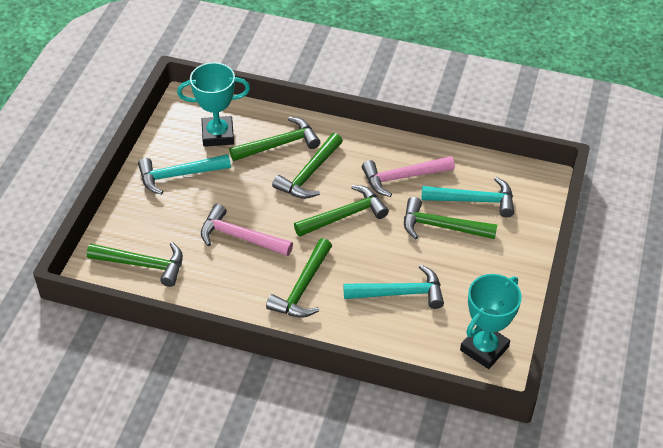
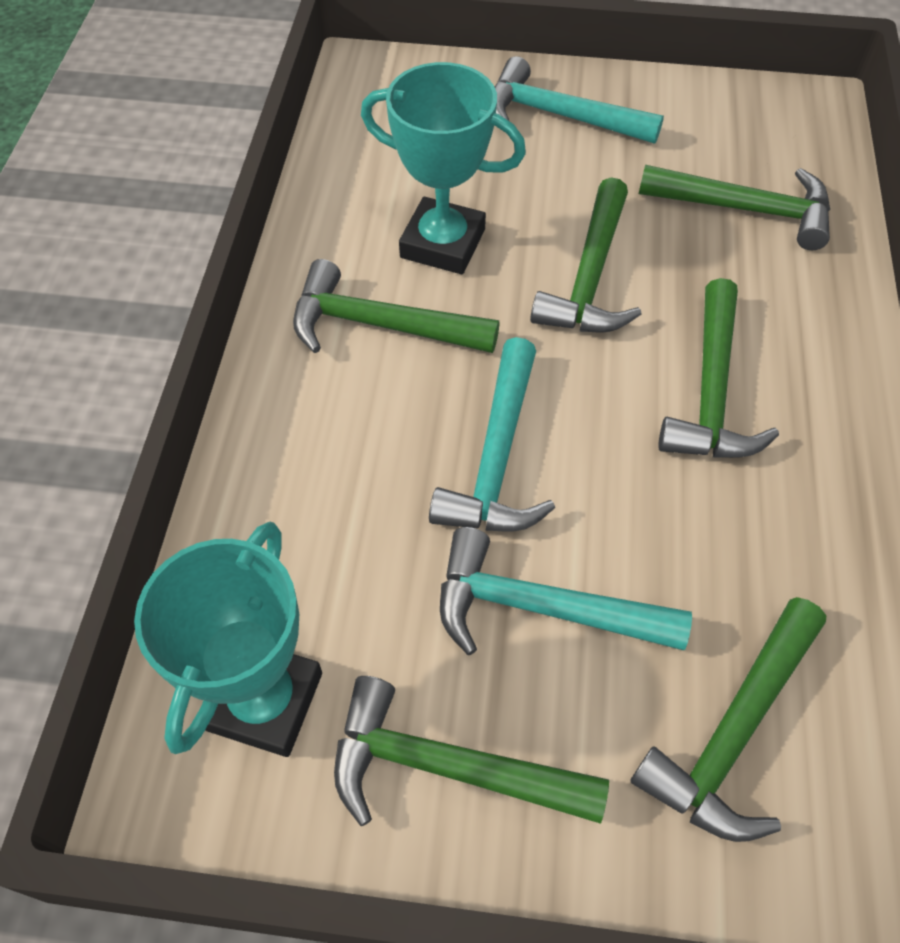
pink hammer: 2 -> 0

